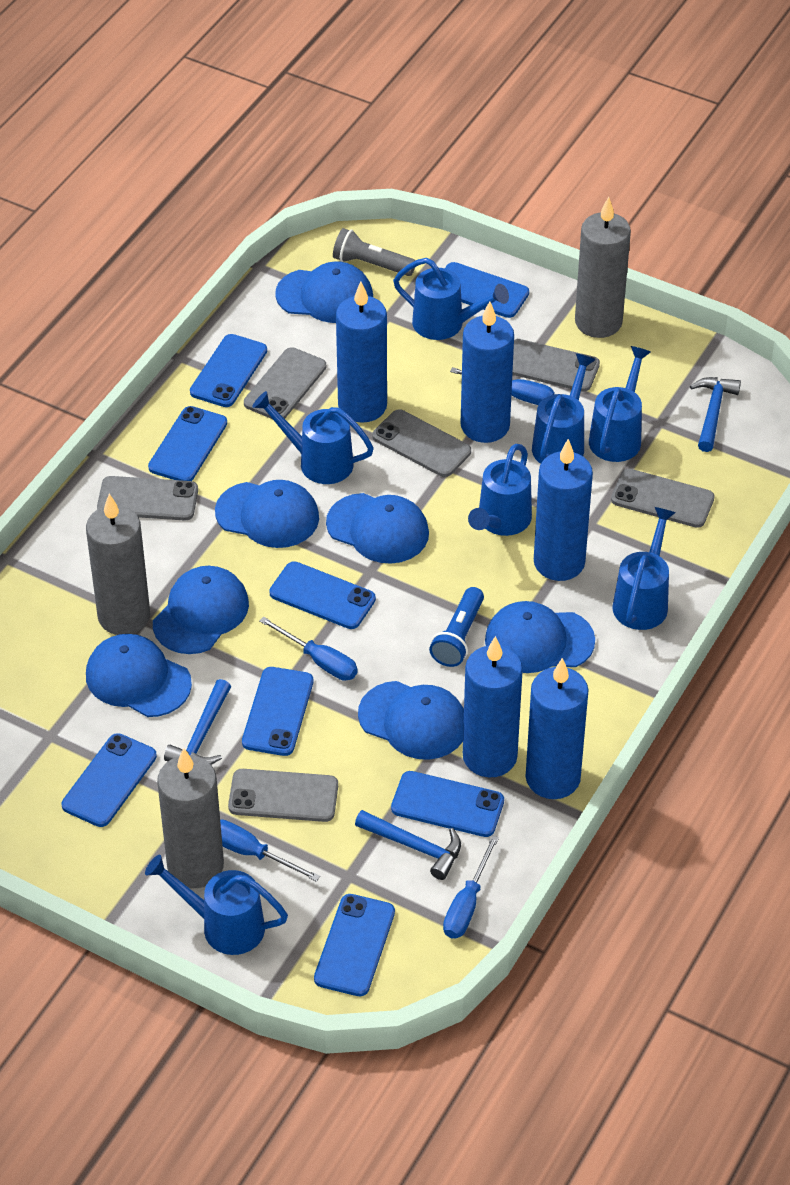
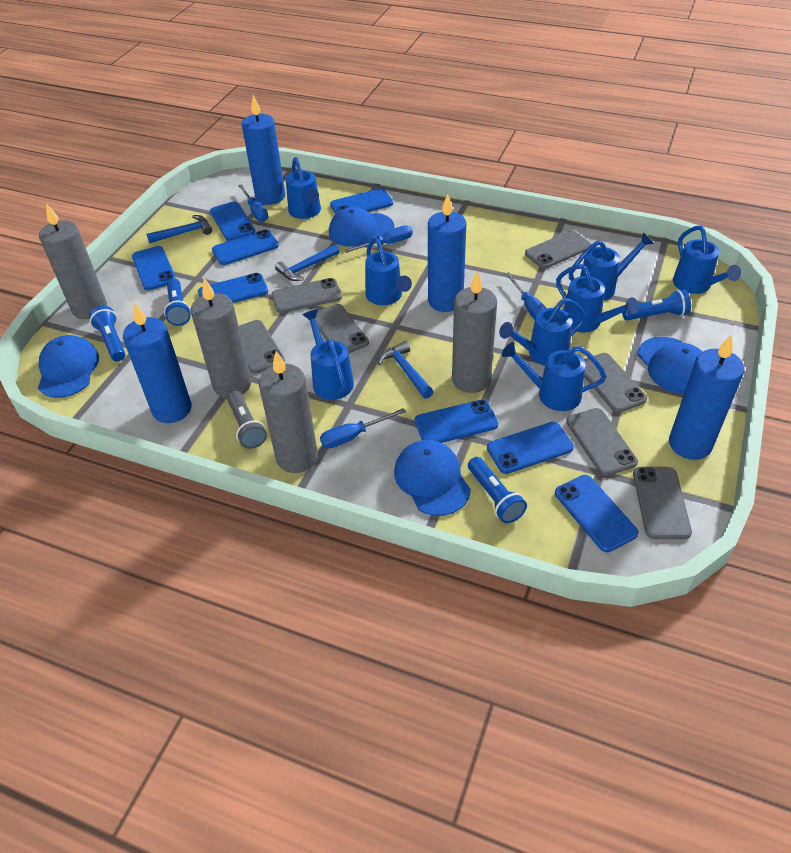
blue candle: 5 -> 4
blue cap: 7 -> 4
blue flashlight: 1 -> 4
blue watering can: 7 -> 8
grey candle: 3 -> 4
grey phone: 6 -> 7

